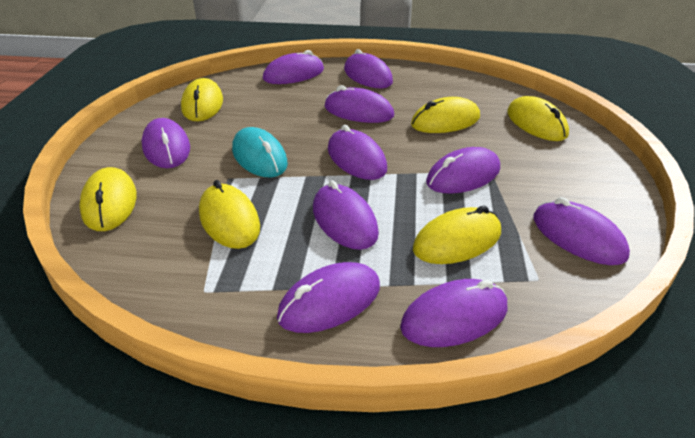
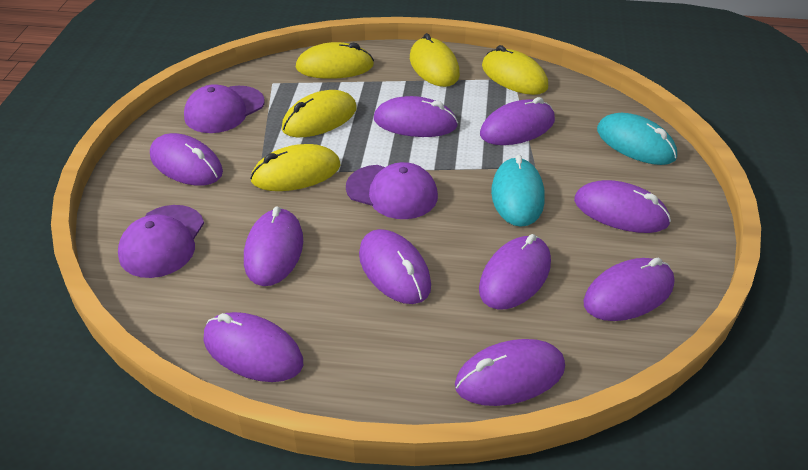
purple cap: 0 -> 3
turquoise mouse: 1 -> 2
yellow mouse: 6 -> 5

